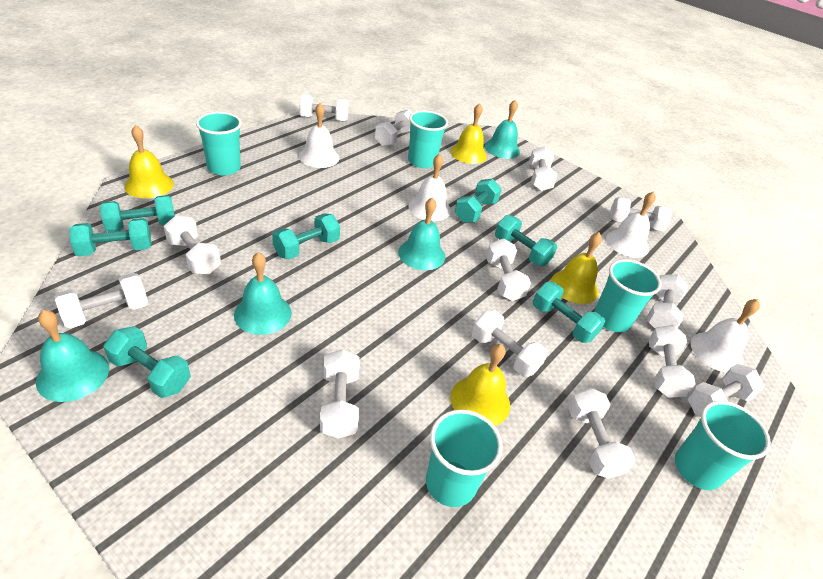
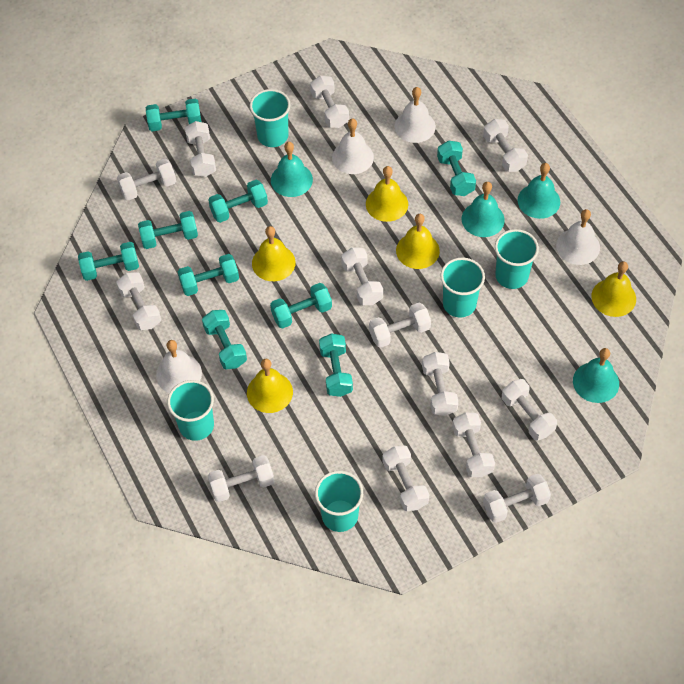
turquoise dumbbell: 7 -> 9
yellow bell: 4 -> 5

